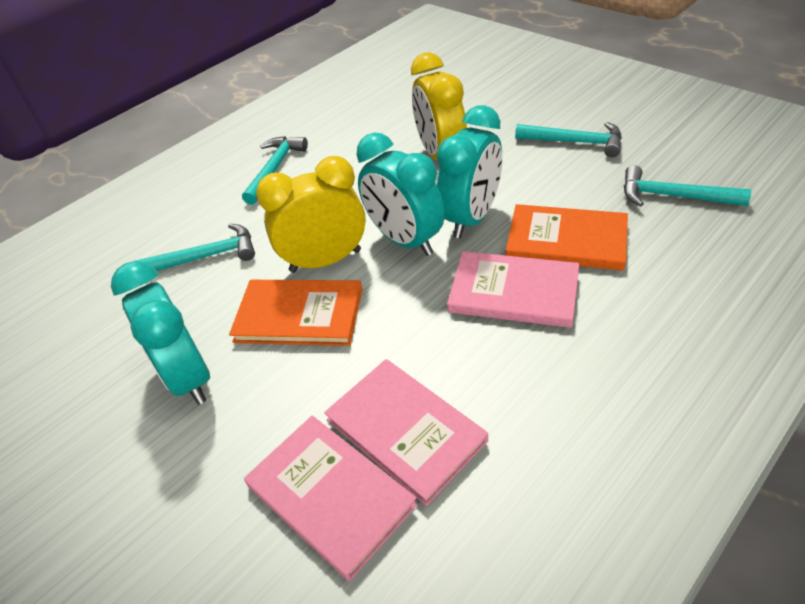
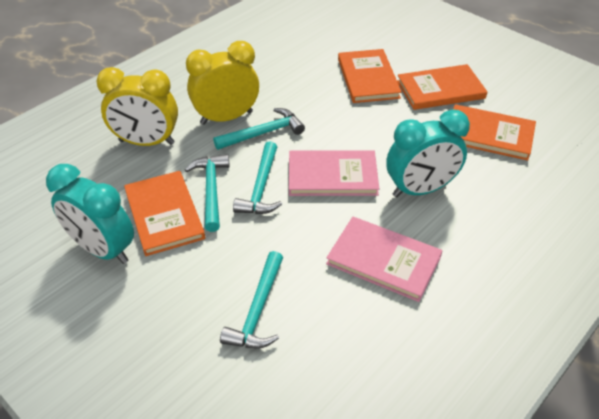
orange book: 2 -> 4
pink book: 3 -> 2
turquoise clock: 3 -> 2

